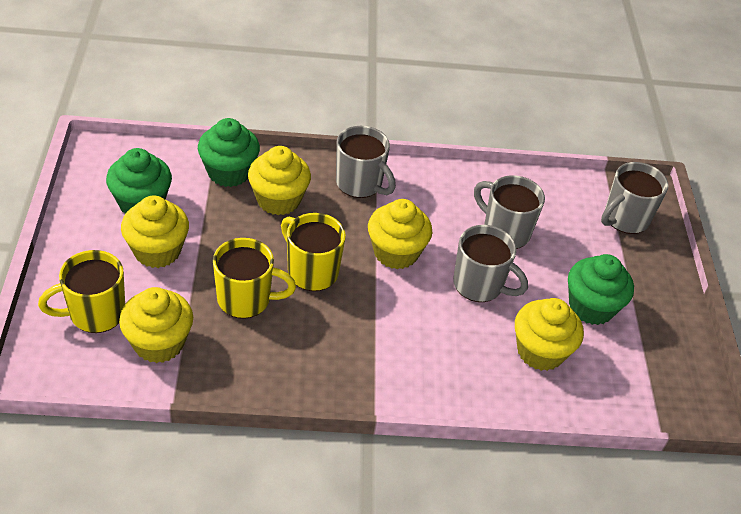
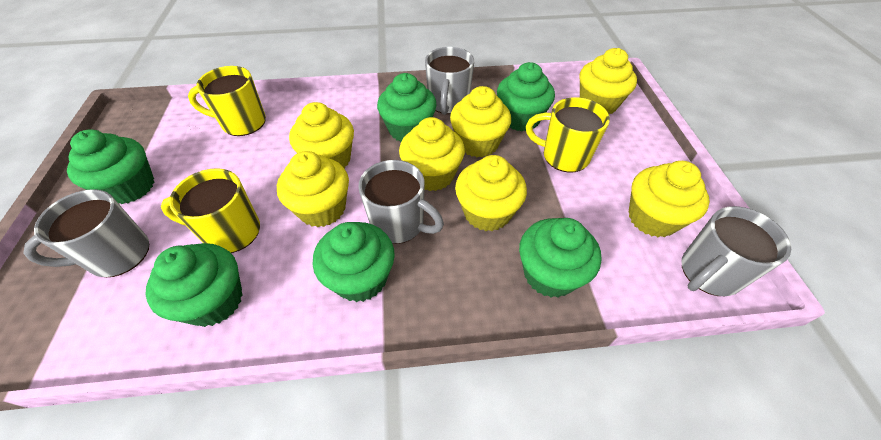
green cupcake: 3 -> 6
yellow cupcake: 5 -> 7

